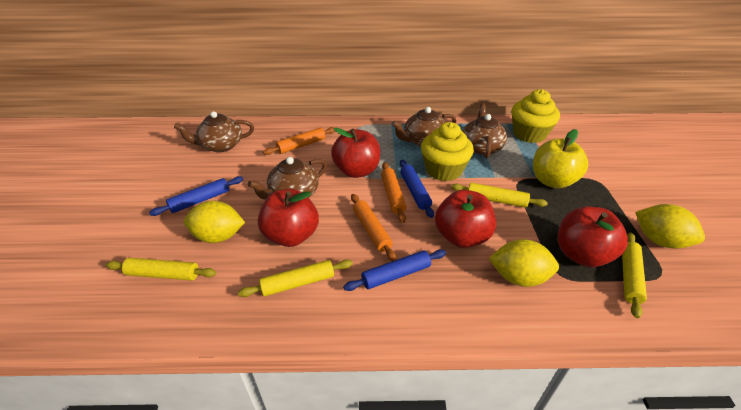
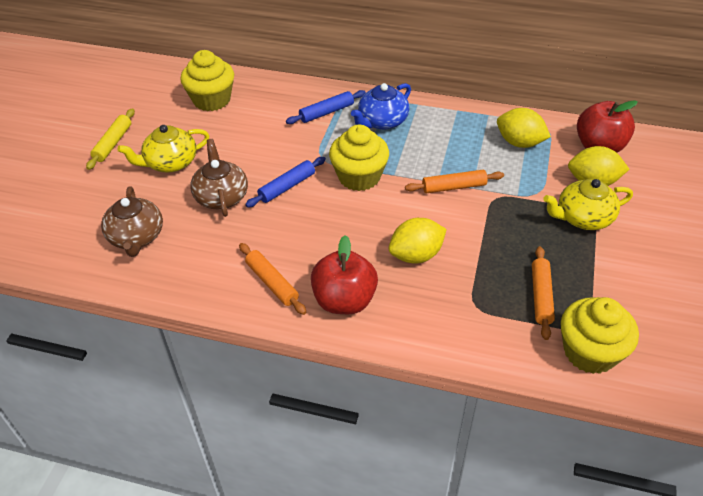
blue rolling pin: 3 -> 2
blue teapot: 0 -> 1
brown teapot: 4 -> 2
red apple: 4 -> 2
yellow apple: 1 -> 0
yellow cupcake: 2 -> 3
yellow rolling pin: 4 -> 1
yellow teapot: 0 -> 2

